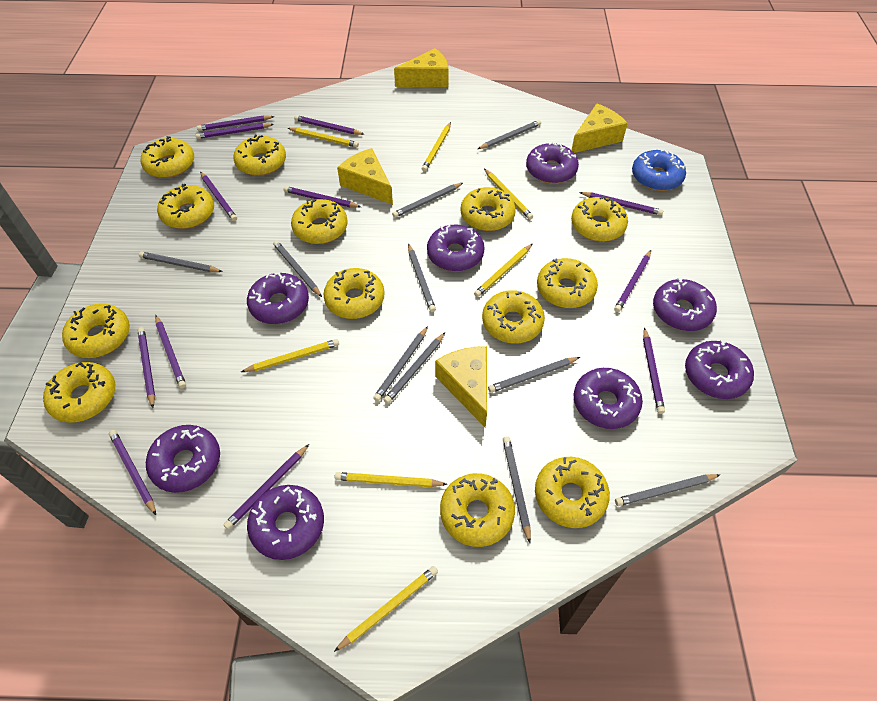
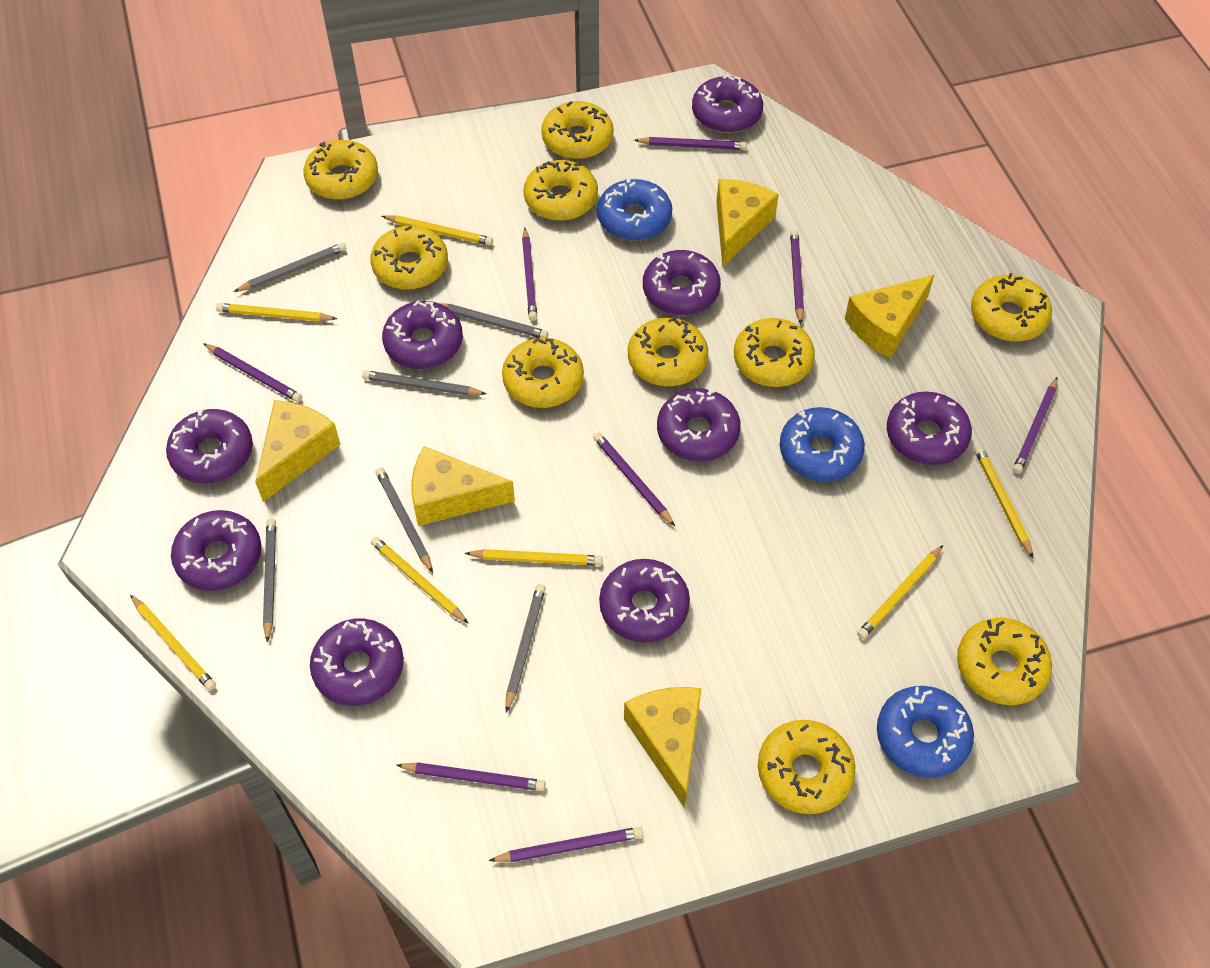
blue donut: 1 -> 3
grey pencil: 10 -> 6
purple donut: 8 -> 9
purple pencil: 12 -> 8
yellow cheese: 4 -> 5
yellow donut: 13 -> 10

